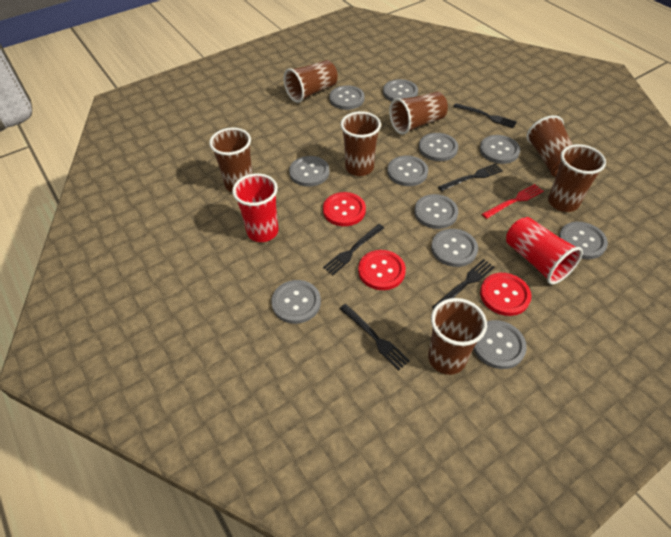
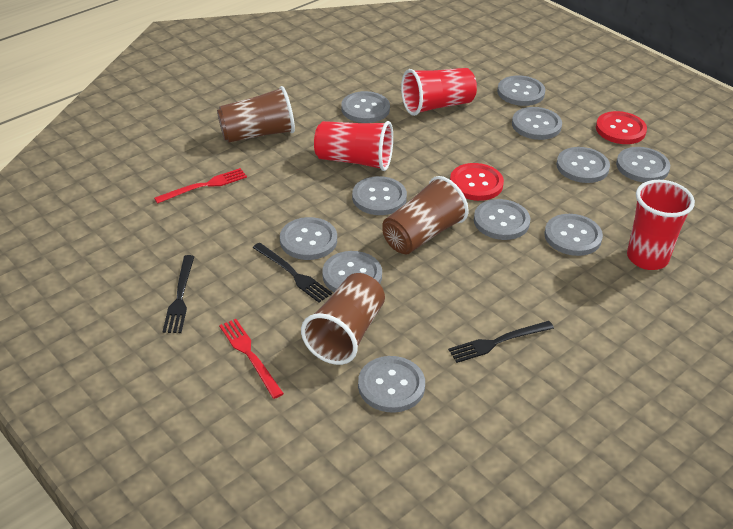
black fork: 5 -> 3
brown cup: 7 -> 3
red button: 3 -> 2
red cup: 2 -> 3
red fork: 1 -> 2

